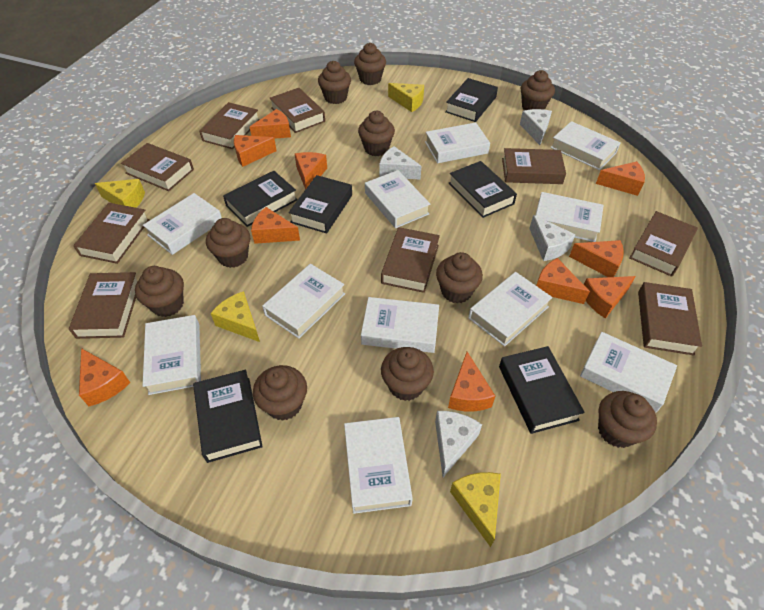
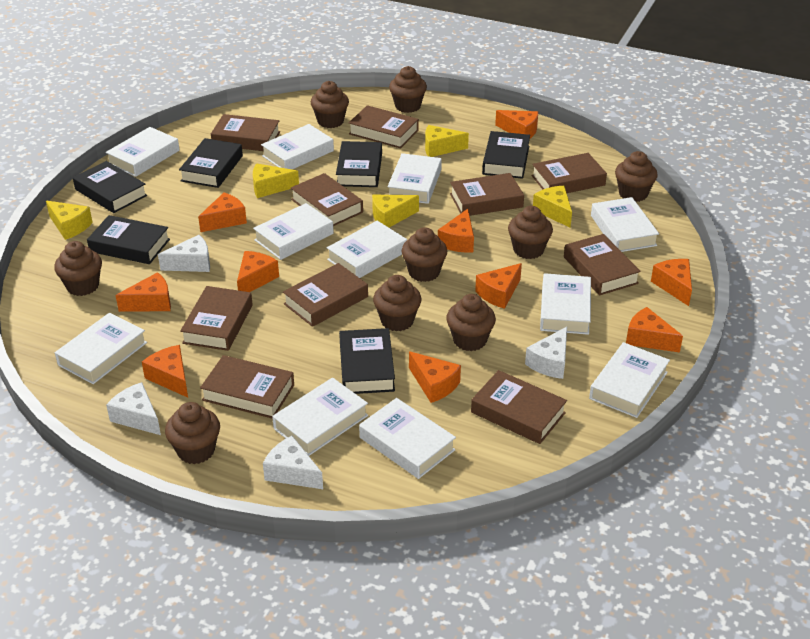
brown book: 9 -> 10
brown cupcake: 10 -> 9
yellow cheese: 4 -> 5

